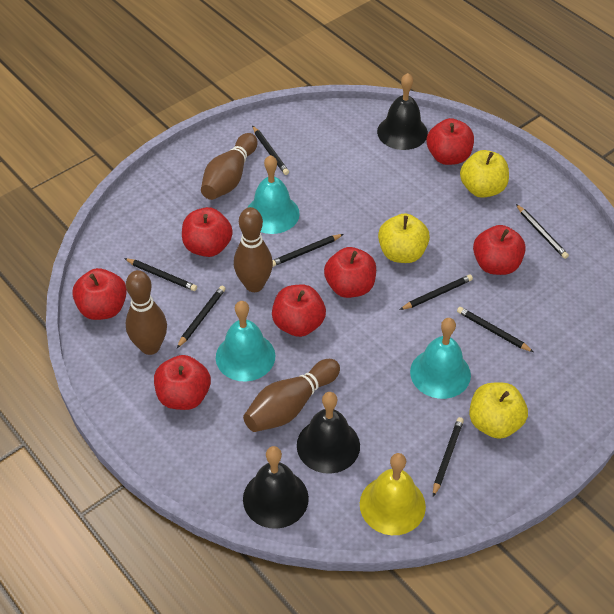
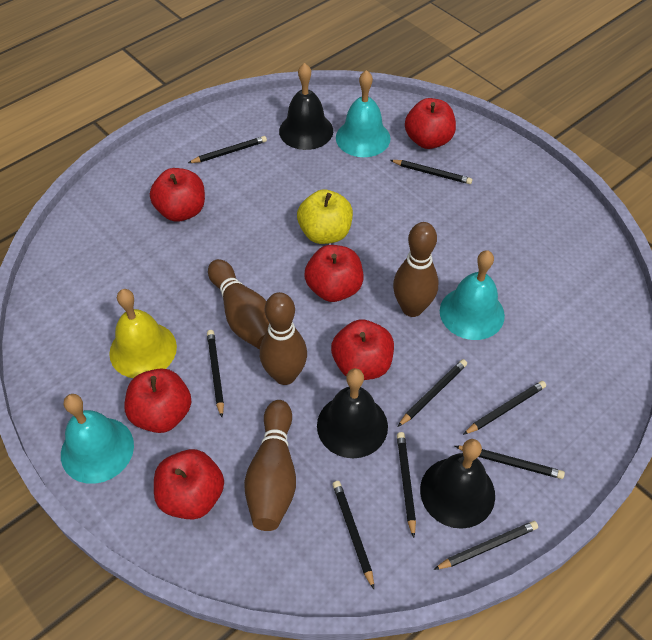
black pencil: 8 -> 9
red apple: 7 -> 6
yellow apple: 3 -> 1

